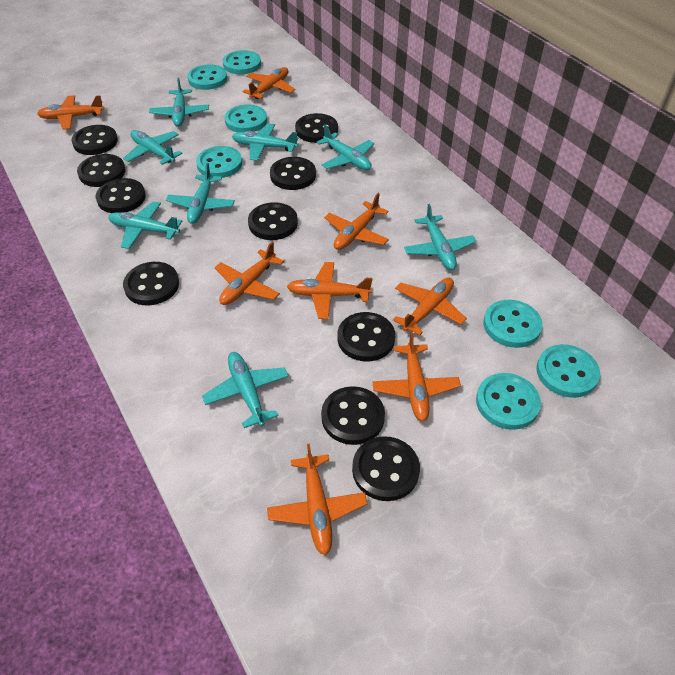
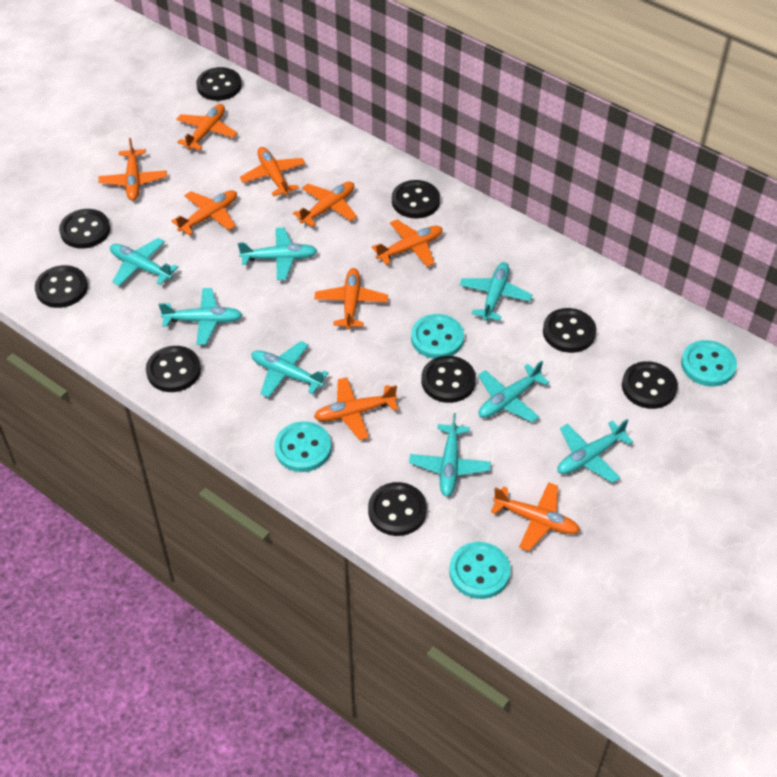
black button: 10 -> 9
orange plane: 8 -> 9
turquoise button: 7 -> 4

